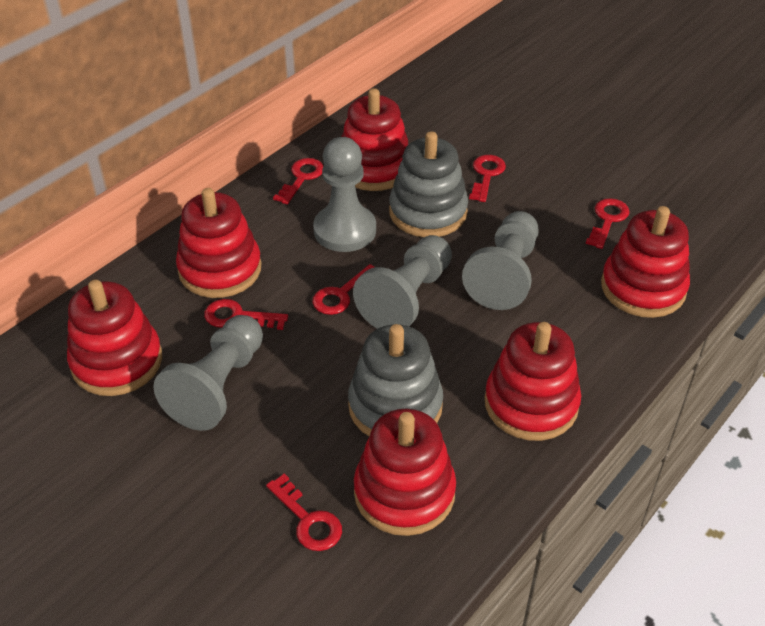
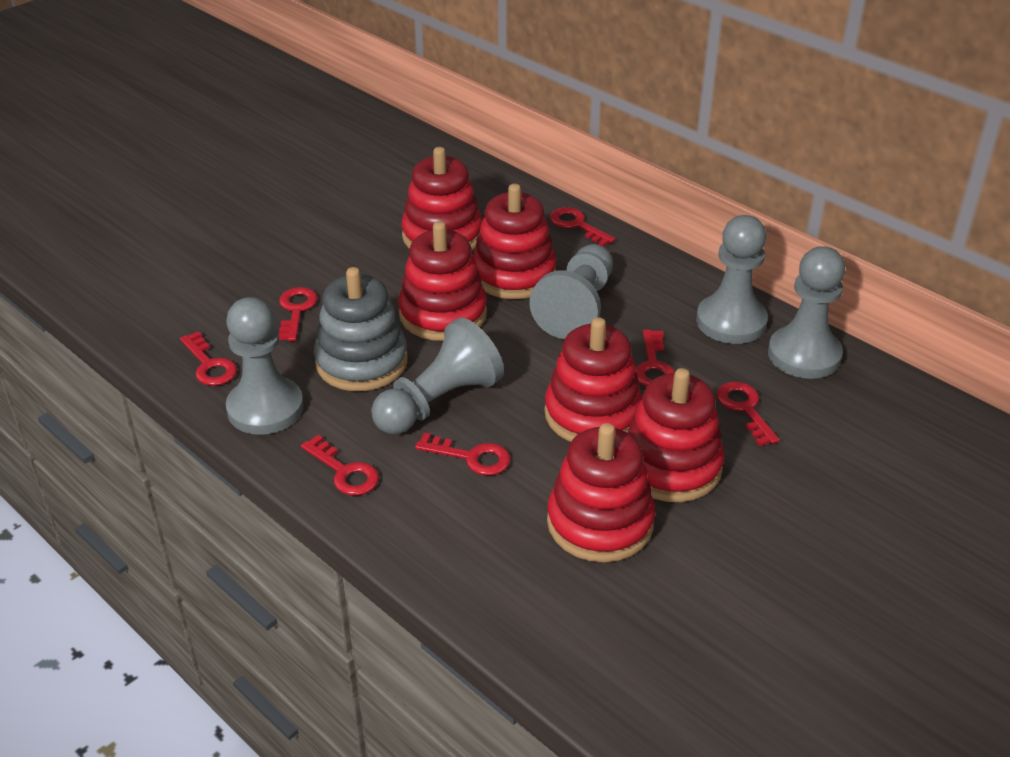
grey pawn: 4 -> 5
grey stacking toy: 2 -> 1
red key: 6 -> 7

